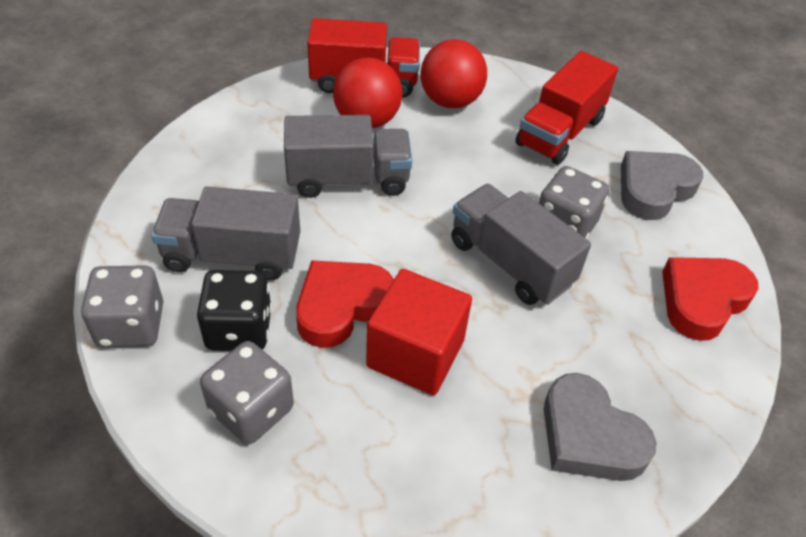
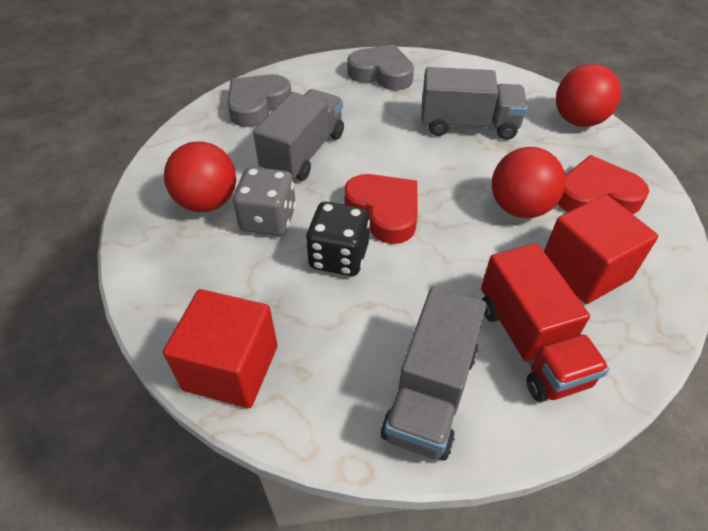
grey dice: 3 -> 1
red ball: 2 -> 3
red cube: 1 -> 2
red truck: 2 -> 1

